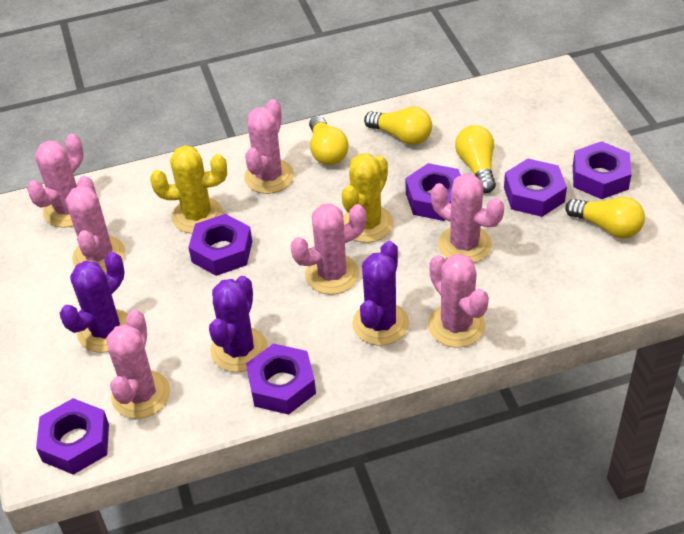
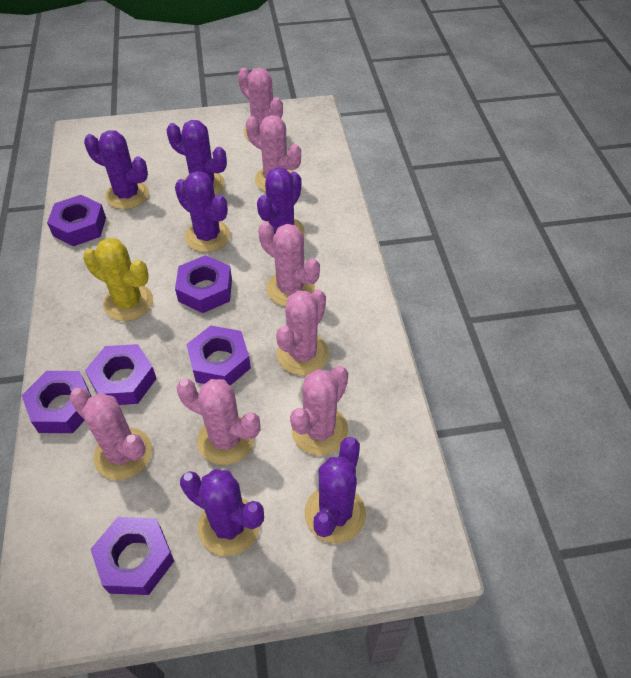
purple cactus: 3 -> 6
yellow cactus: 2 -> 1
yellow light bulb: 4 -> 0

